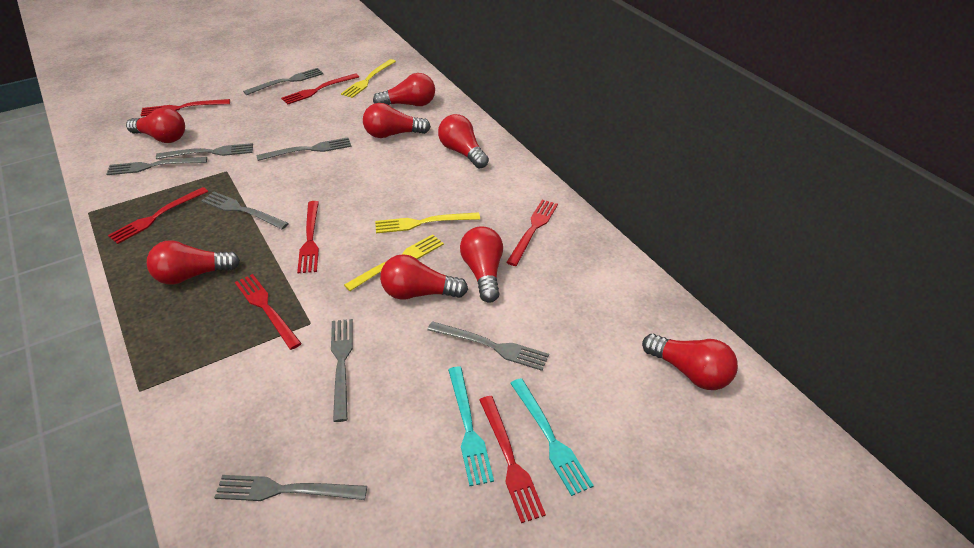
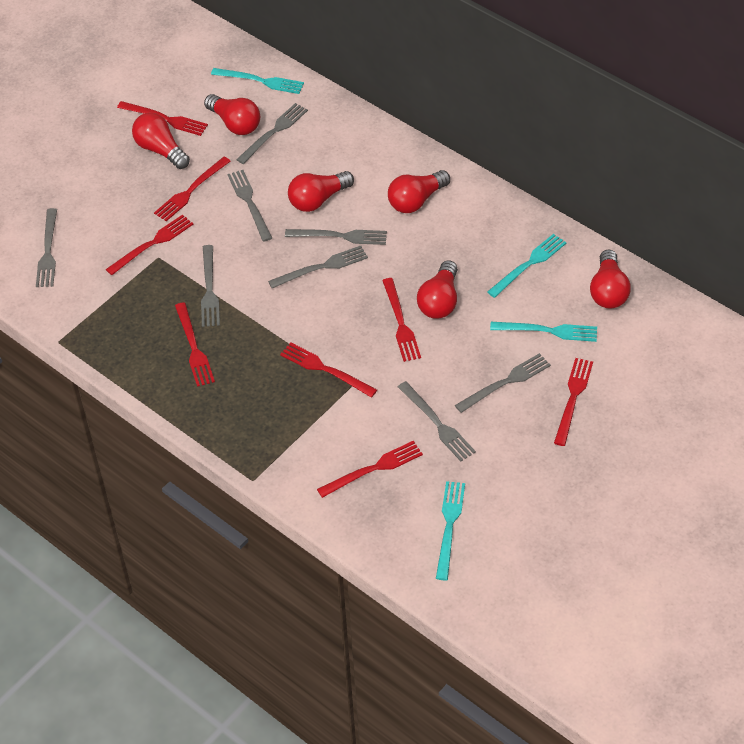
red fork: 7 -> 8
red light bulb: 8 -> 6
turquoise fork: 2 -> 4
yellow fork: 3 -> 0

